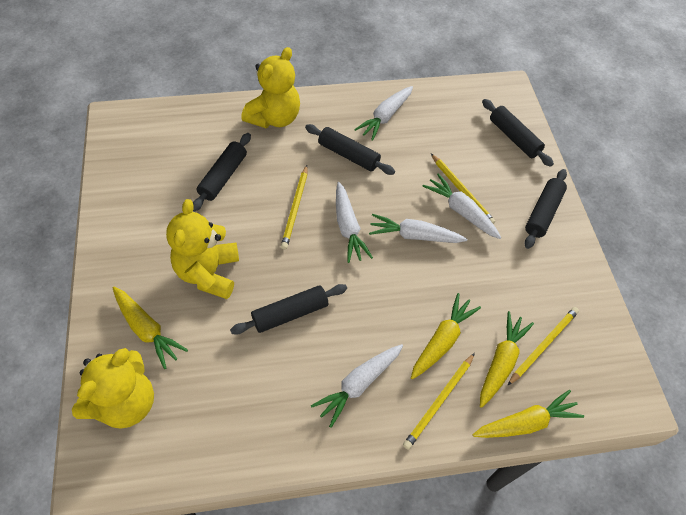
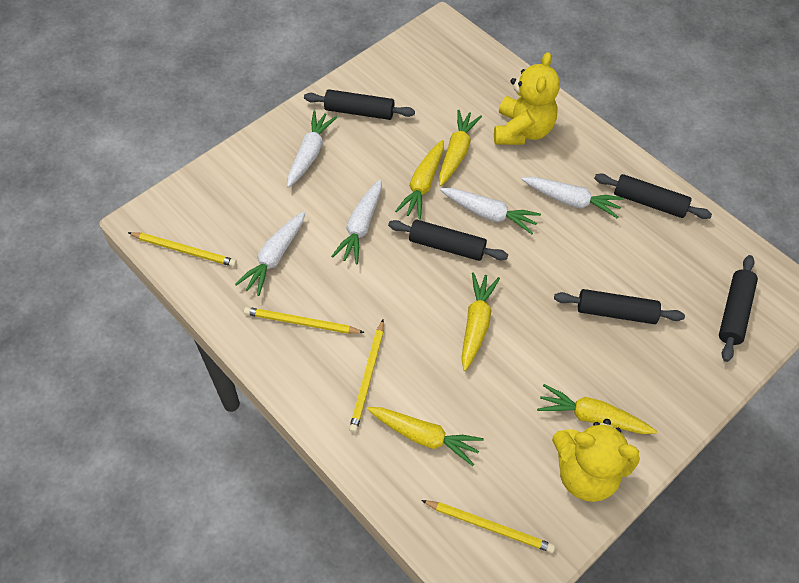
yellow carrot: 4 -> 5
yellow teddy bear: 3 -> 2

